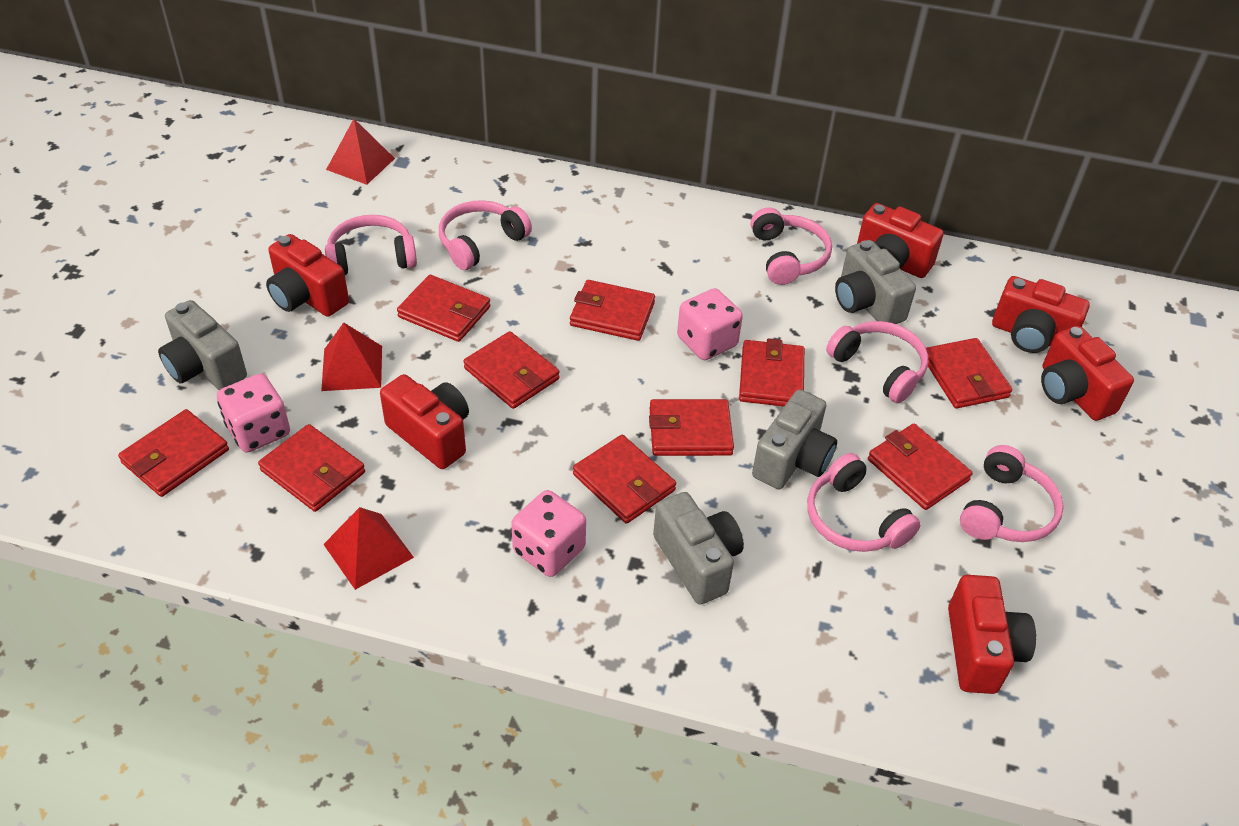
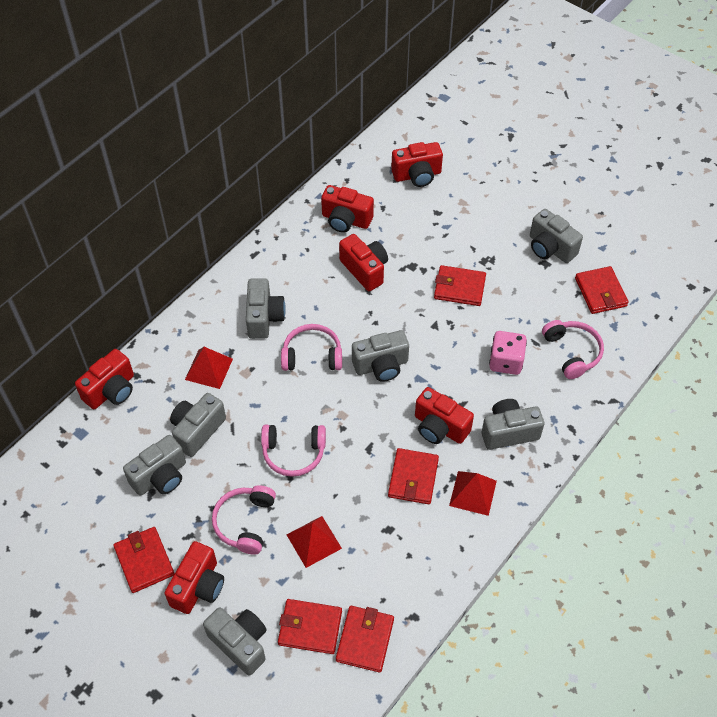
grey camera: 4 -> 7
pink dice: 3 -> 1
pink headphones: 6 -> 4
red wallet: 10 -> 6

